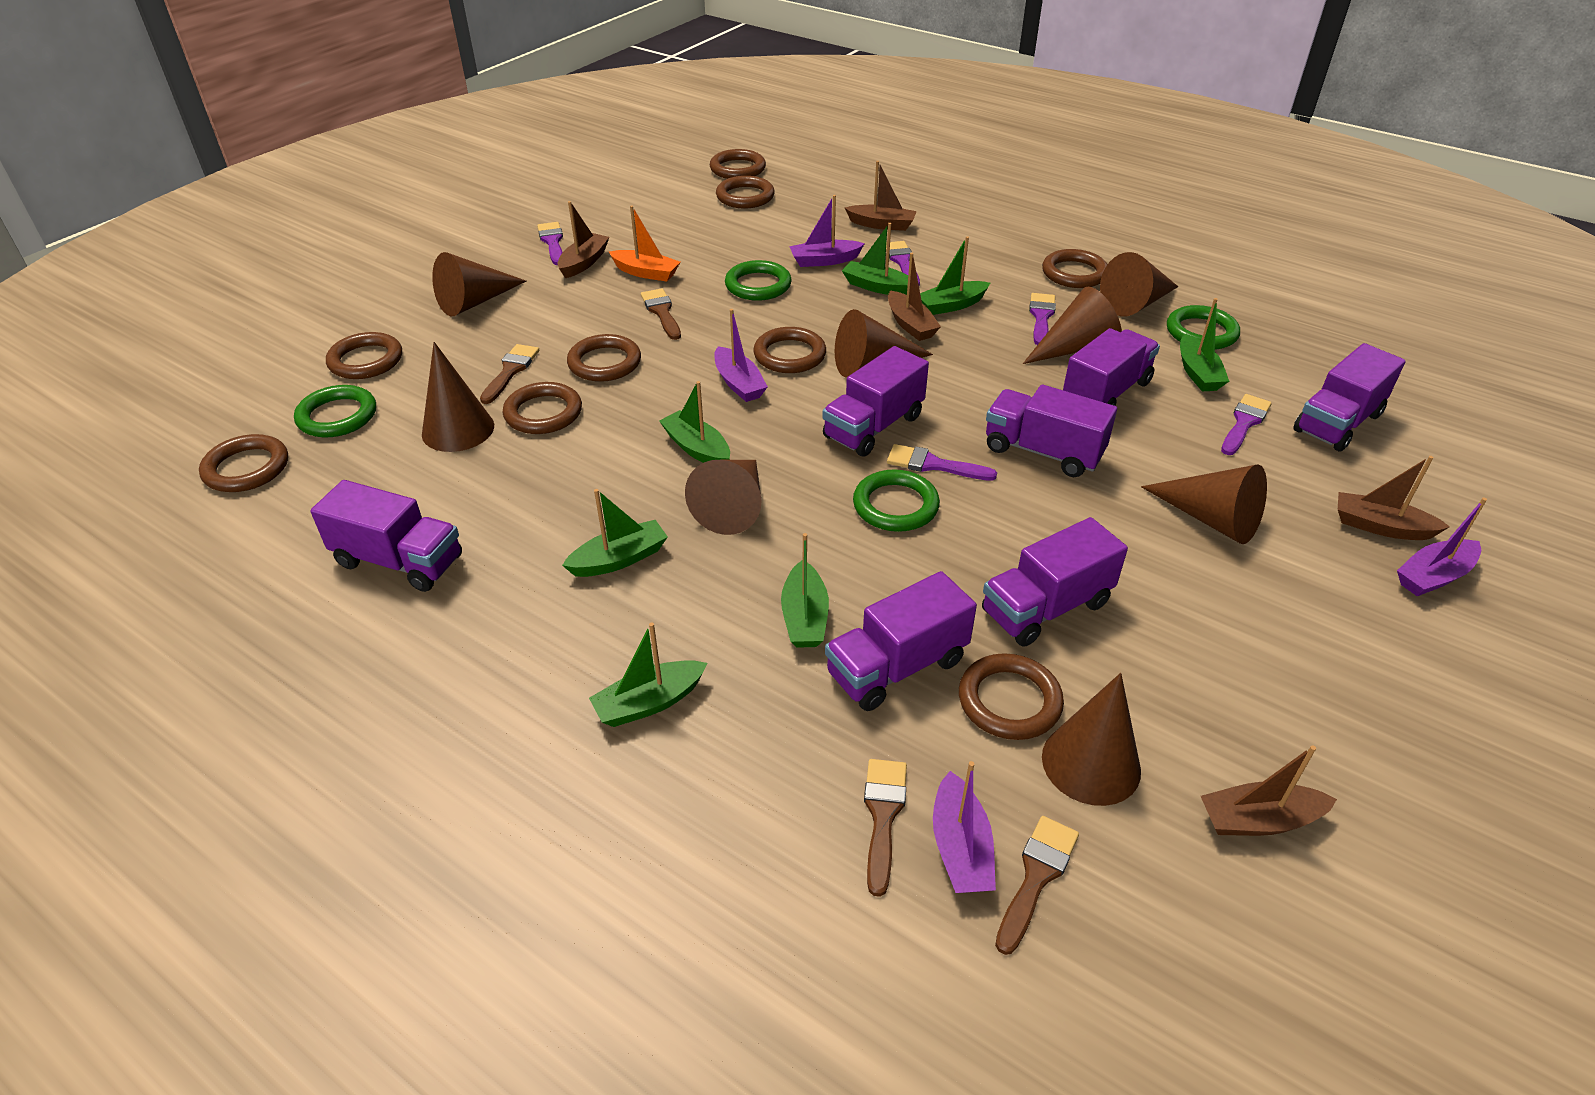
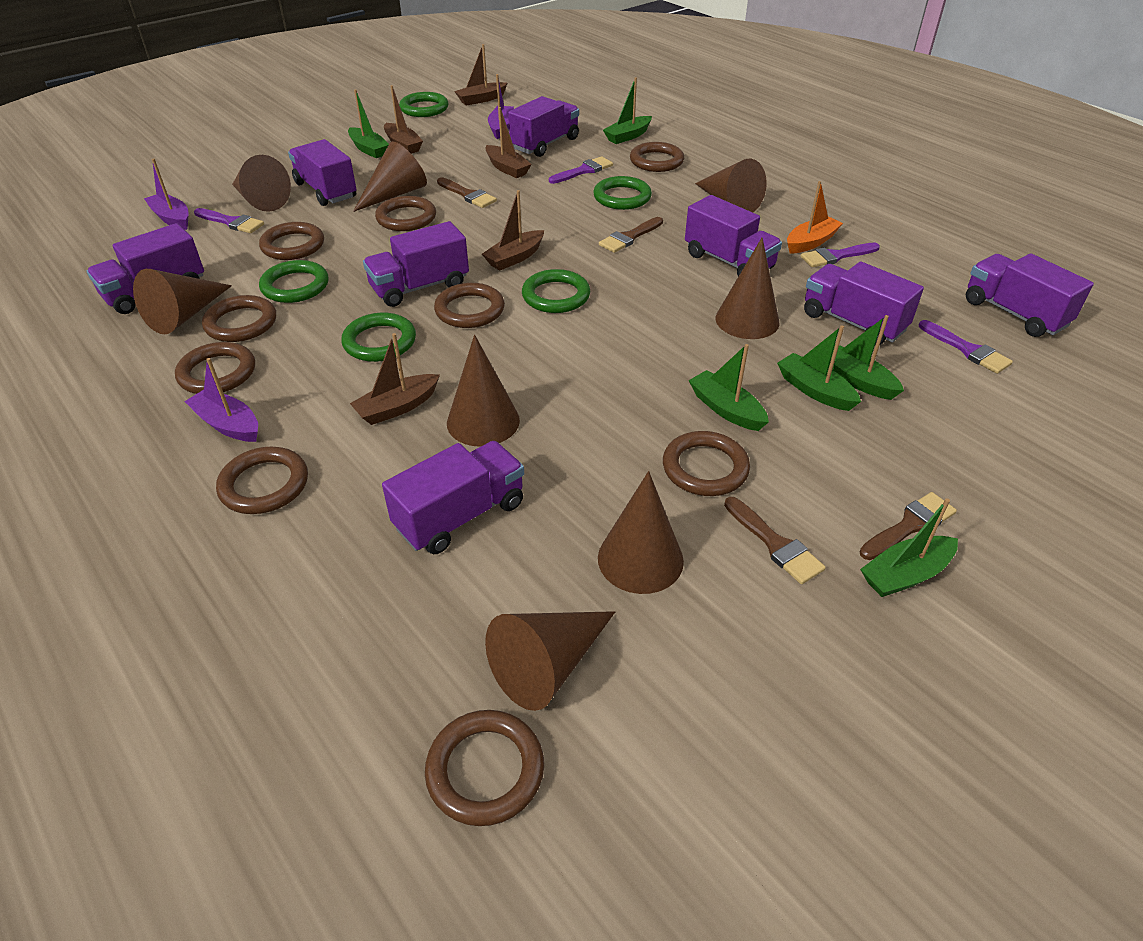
green boat: 7 -> 6
green ring: 4 -> 5
purple boat: 4 -> 3
purple brush: 5 -> 4
purple truck: 7 -> 8

